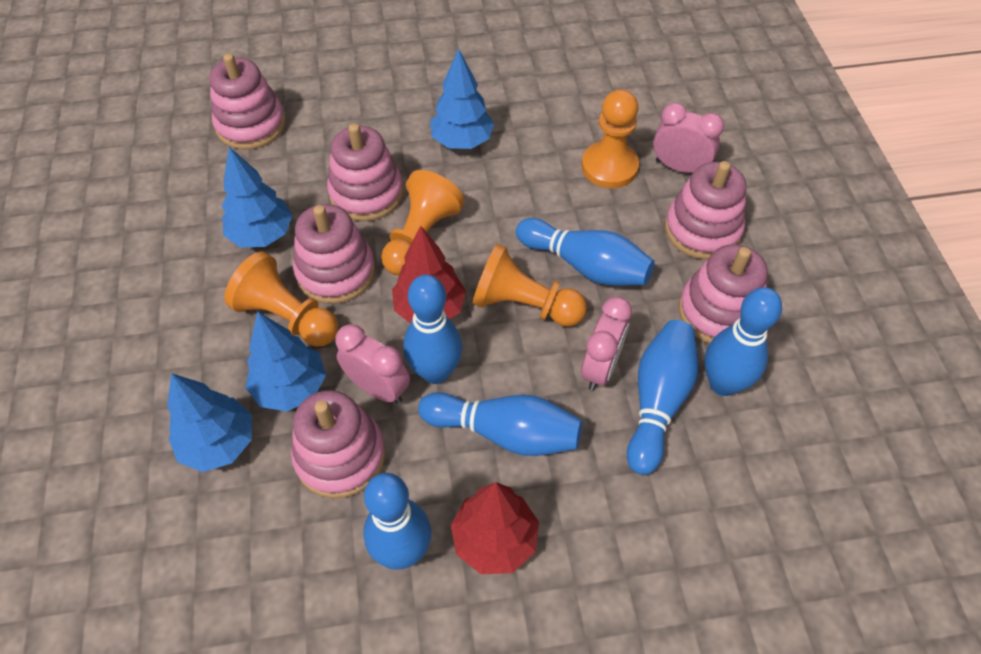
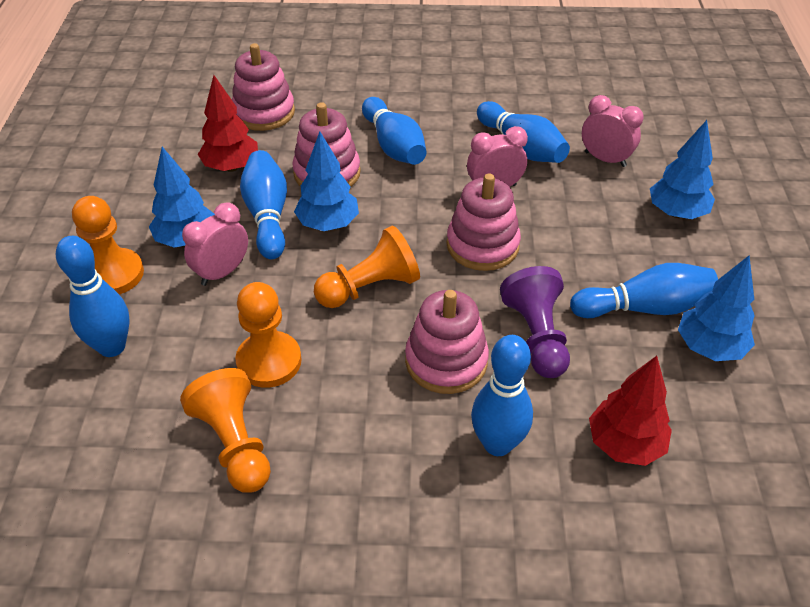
pink stacking toy: 6 -> 4
purple pawn: 0 -> 1

